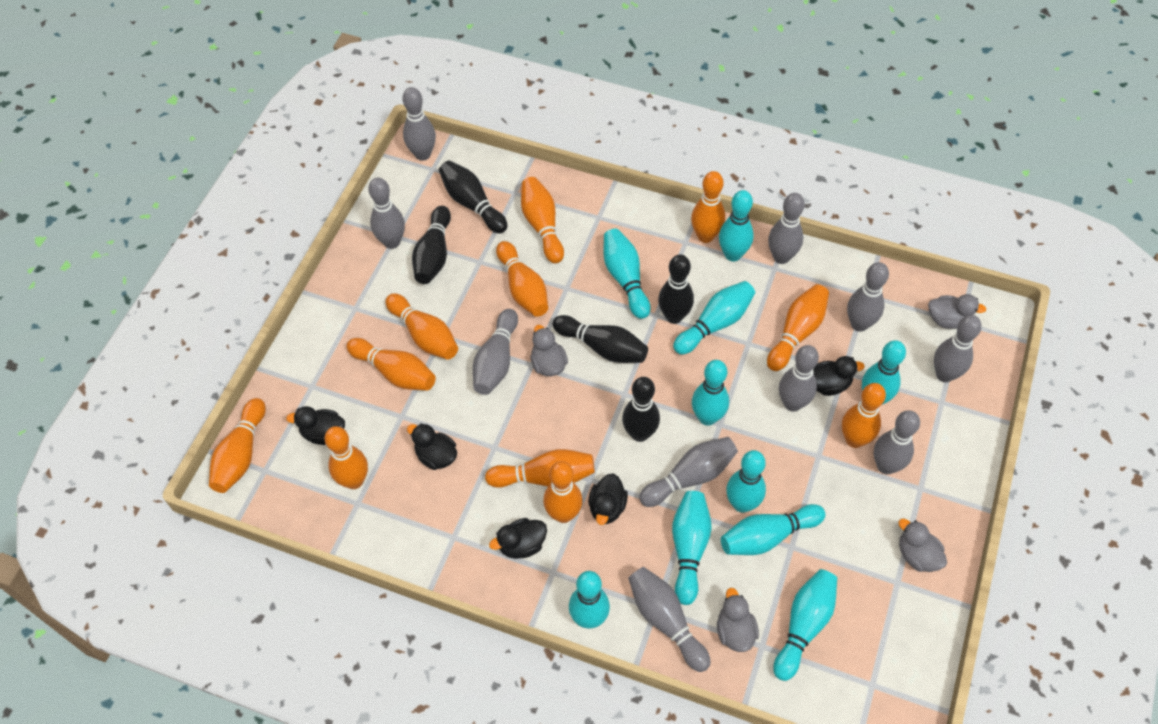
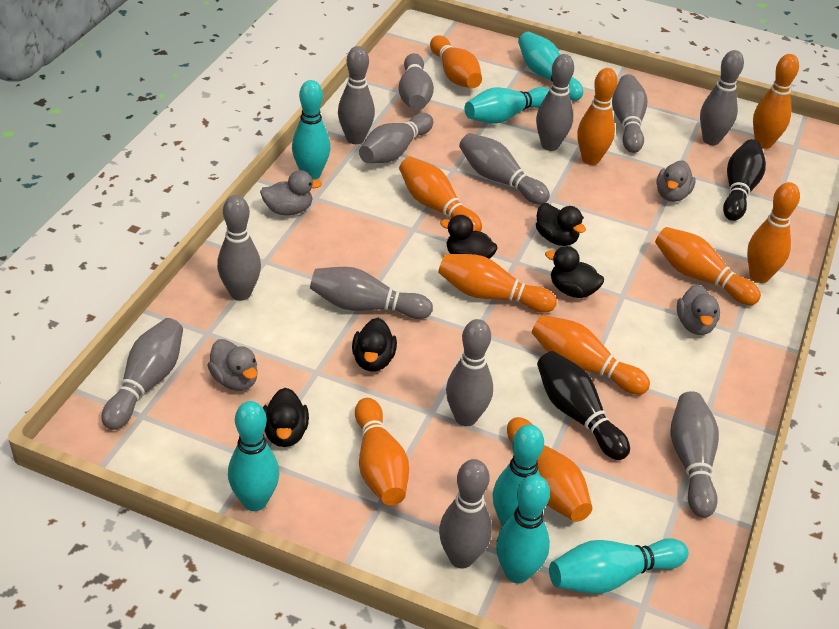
black bowling pin: 5 -> 2
grey bowling pin: 10 -> 13
orange bowling pin: 11 -> 10
turquoise bowling pin: 10 -> 7

